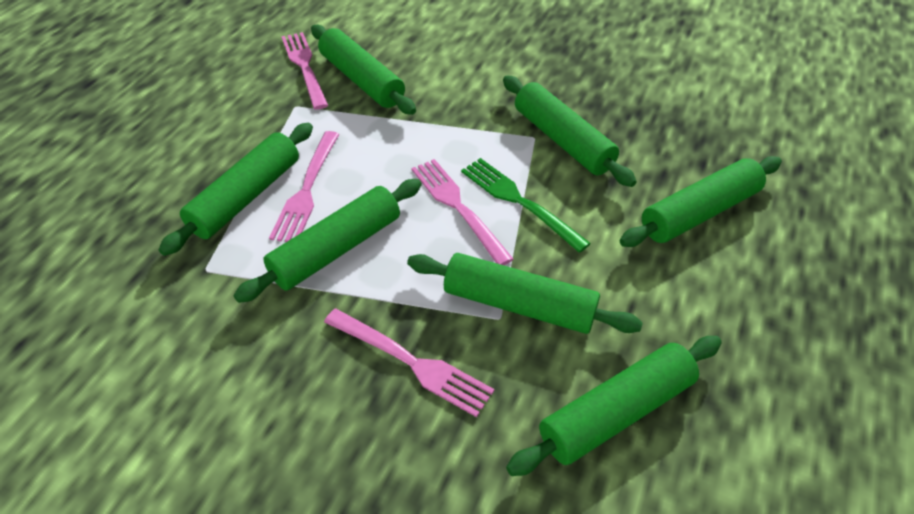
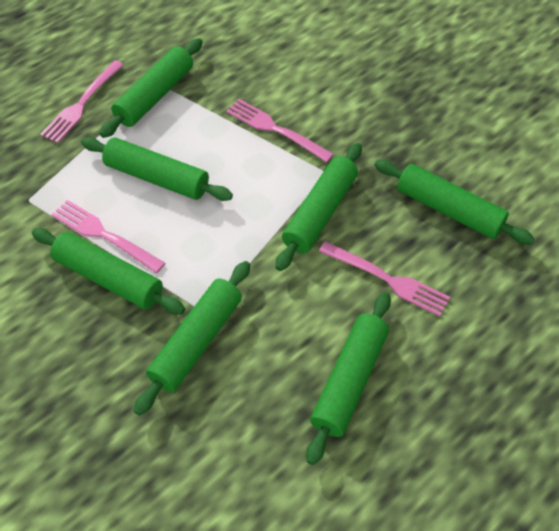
green fork: 1 -> 0

